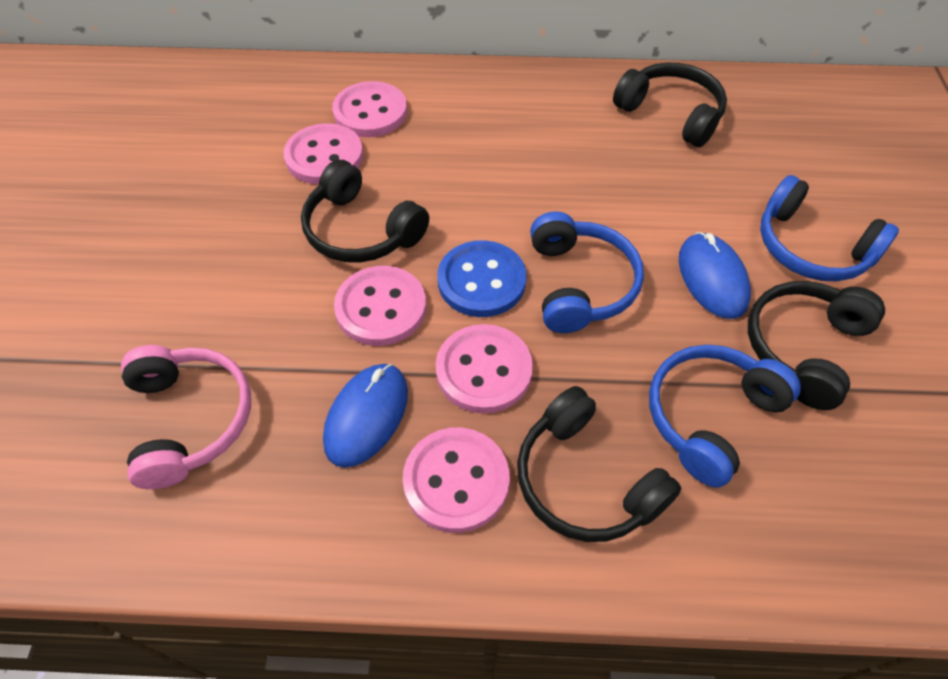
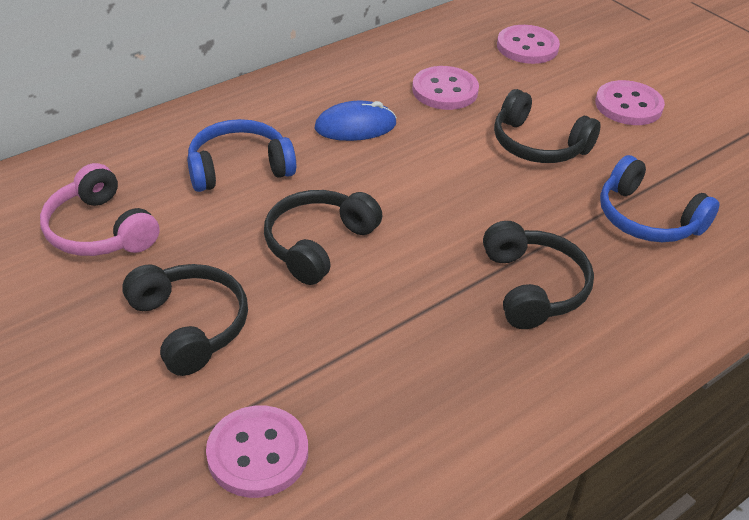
blue button: 1 -> 0
blue headphones: 3 -> 2
blue mouse: 2 -> 1
pink button: 5 -> 4

